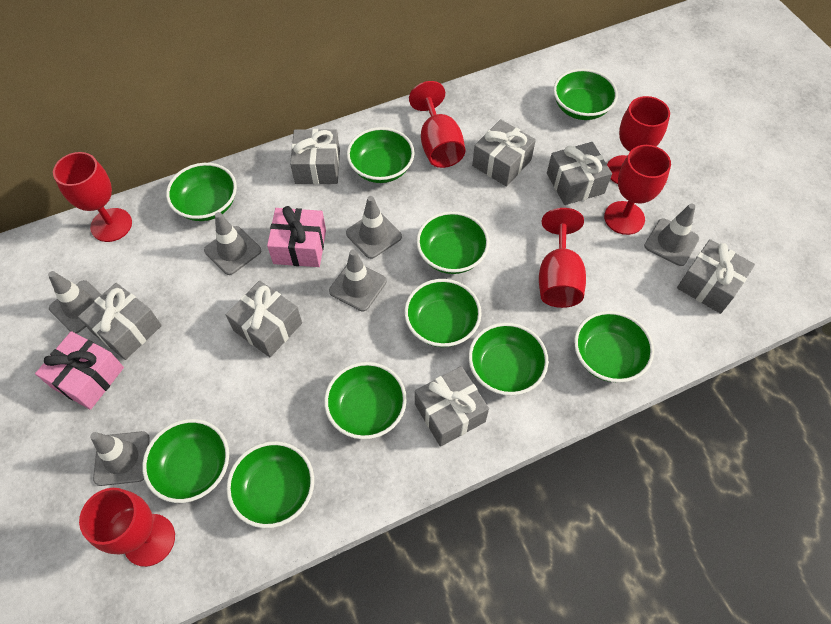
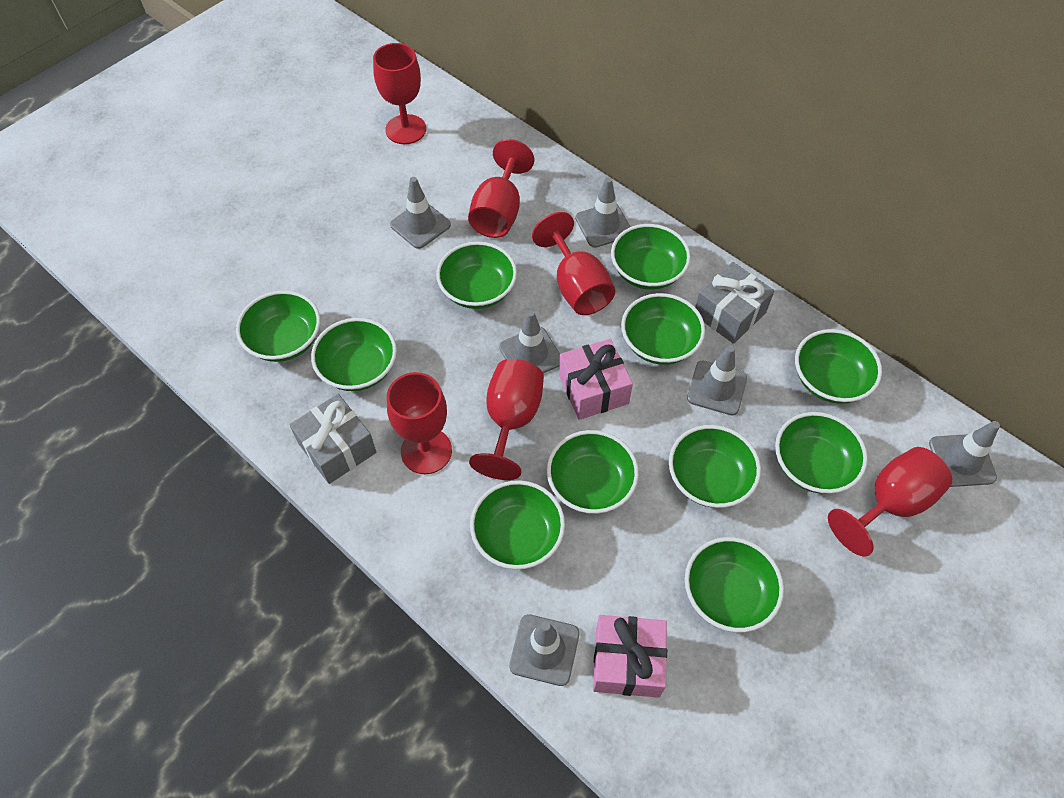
green bowl: 10 -> 11
grey gift: 7 -> 2

